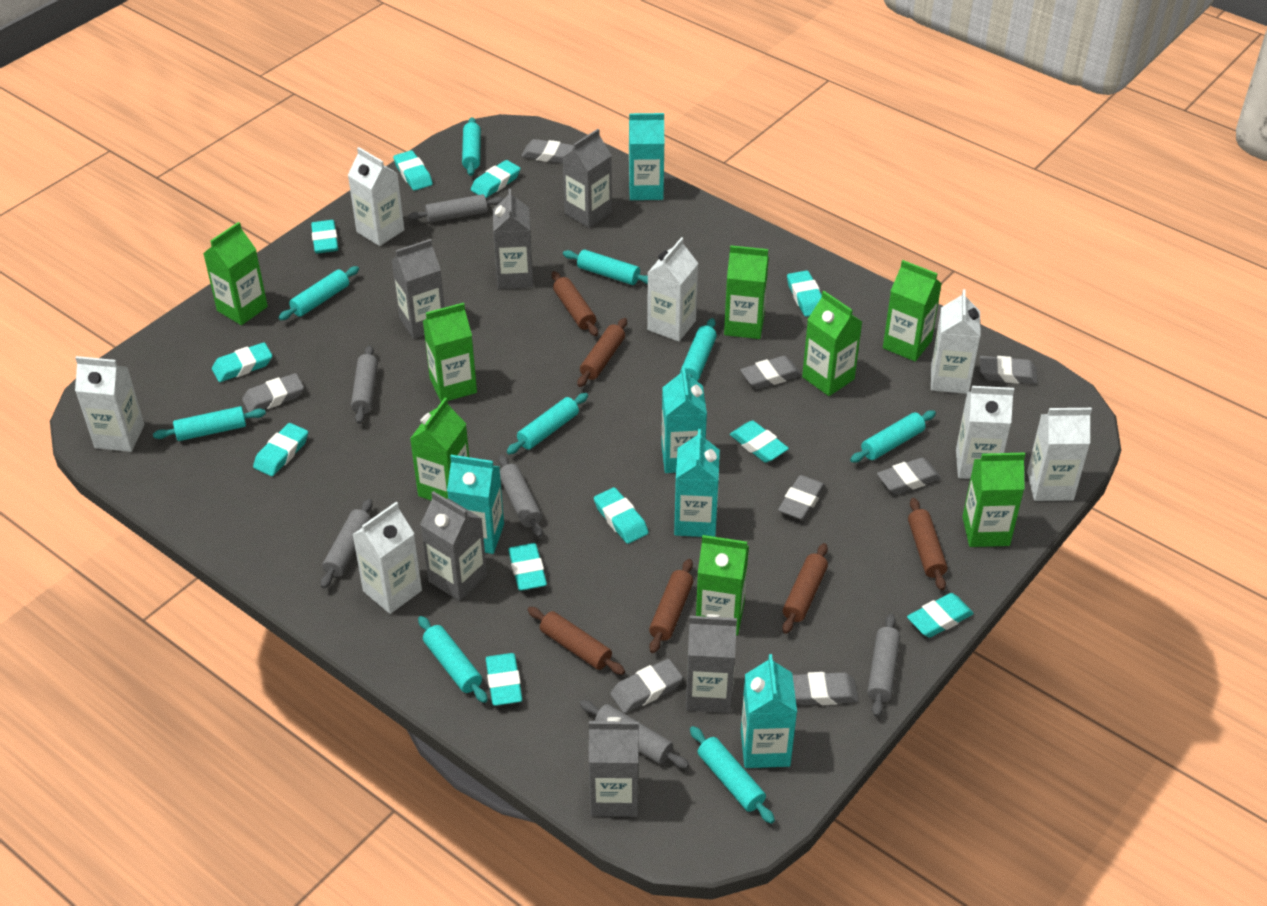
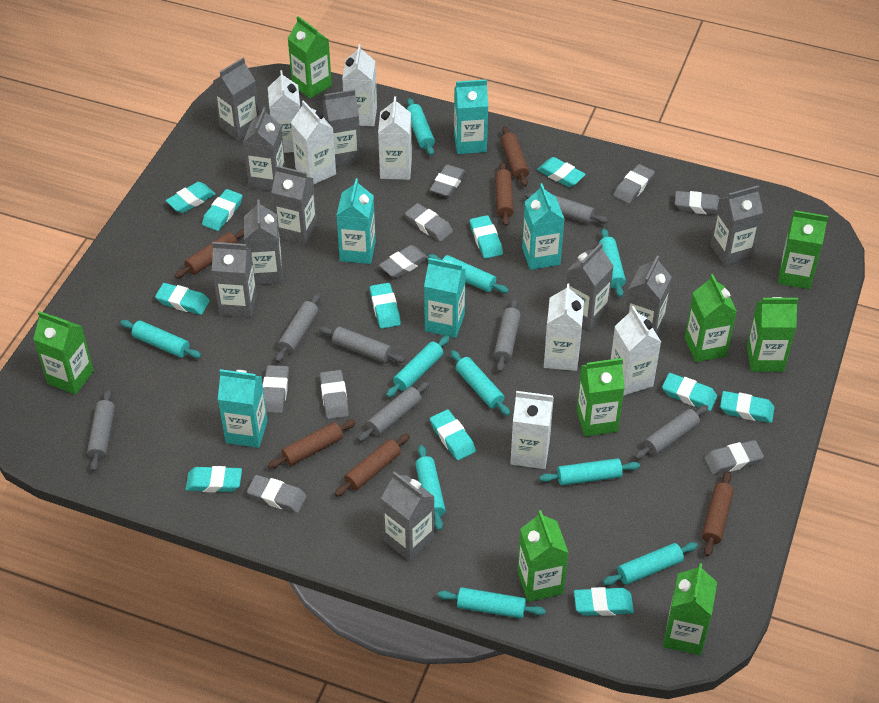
grey carton: 6 -> 10
grey eraser: 8 -> 9
grey rolling pin: 6 -> 7
turquoise rolling pin: 9 -> 10

